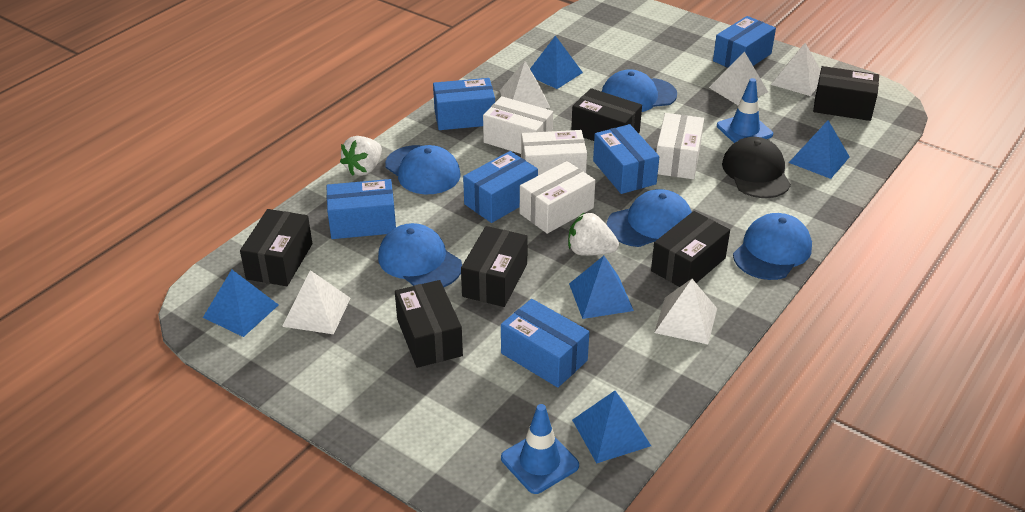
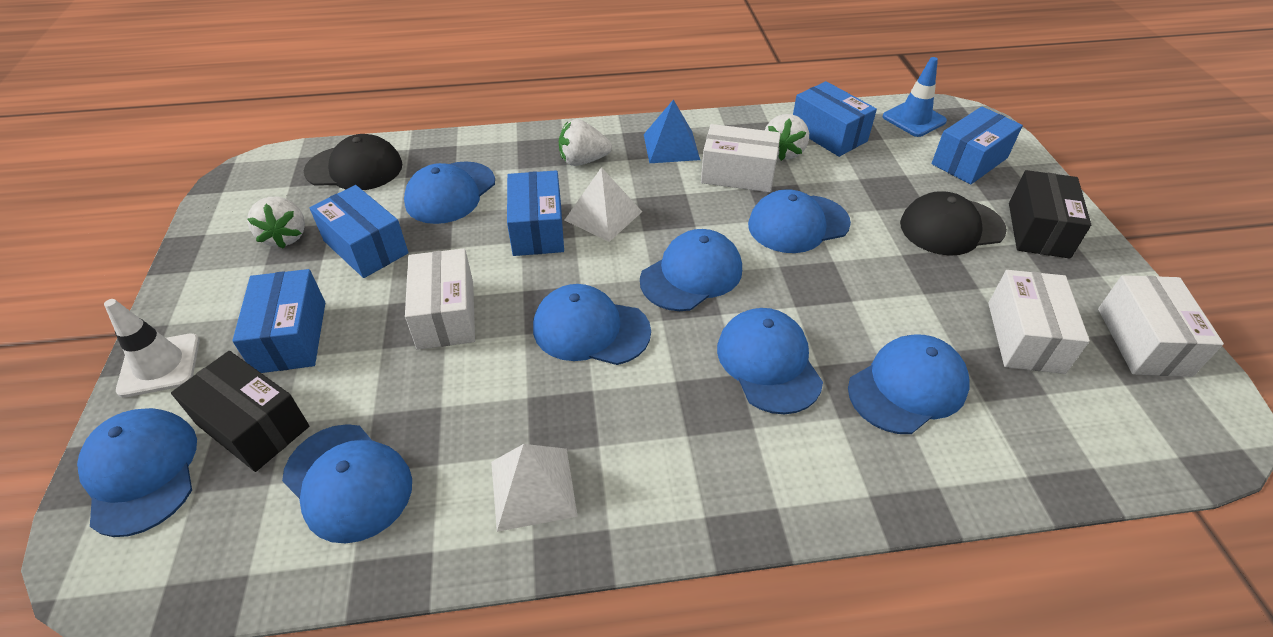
black box: 6 -> 2
black cap: 1 -> 2
blue box: 6 -> 5
blue cap: 5 -> 8
blue pyramid: 5 -> 1
blue traffic cone: 2 -> 1
white pyramid: 5 -> 2
white strawberry: 2 -> 3
white traffic cone: 0 -> 1

